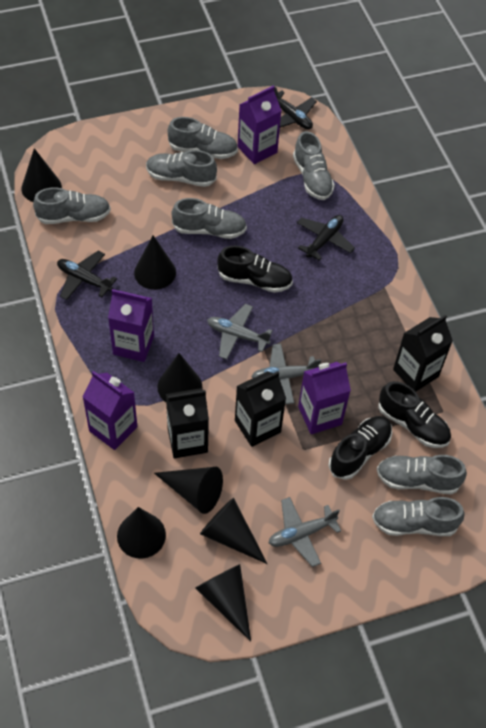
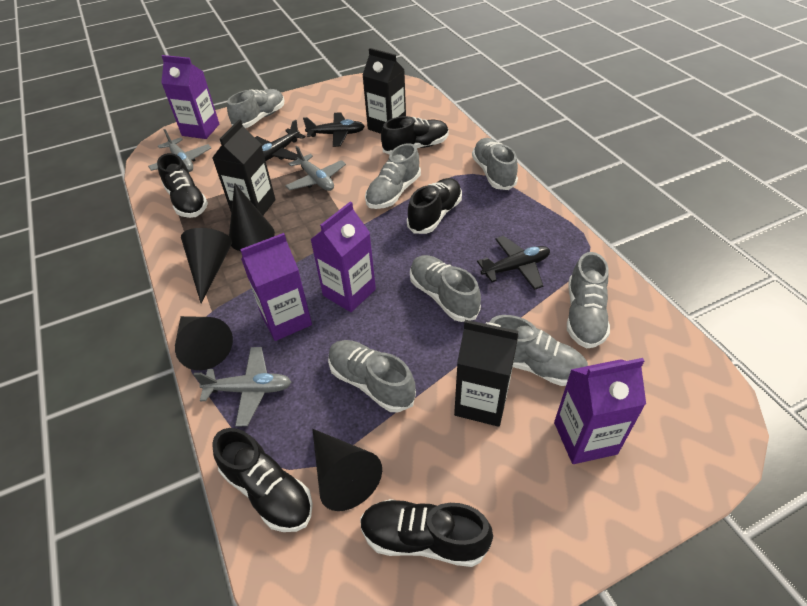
black cone: 7 -> 4
black shoe: 3 -> 5

